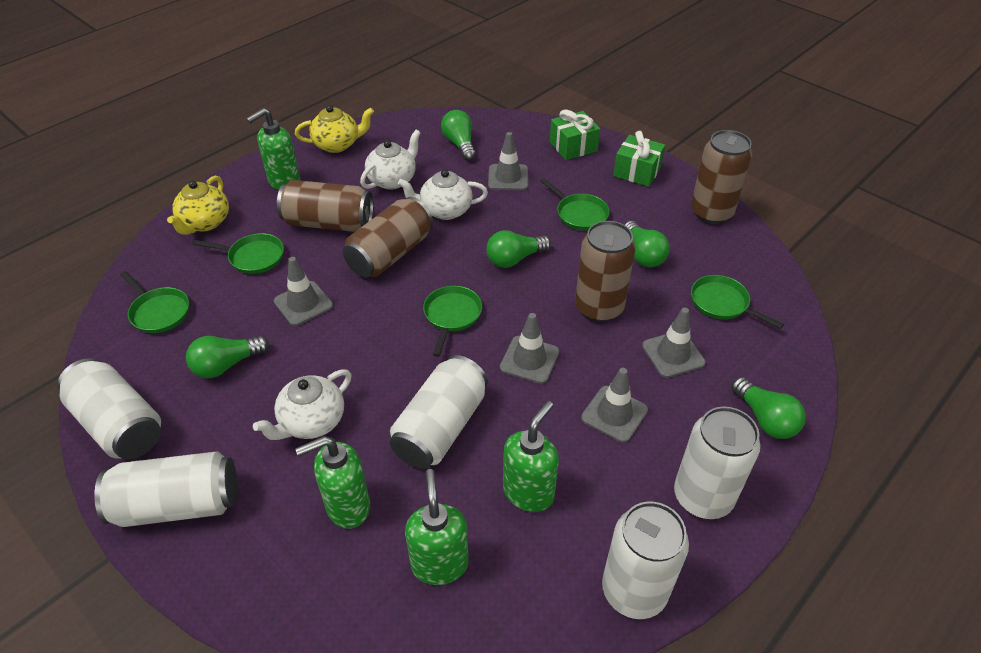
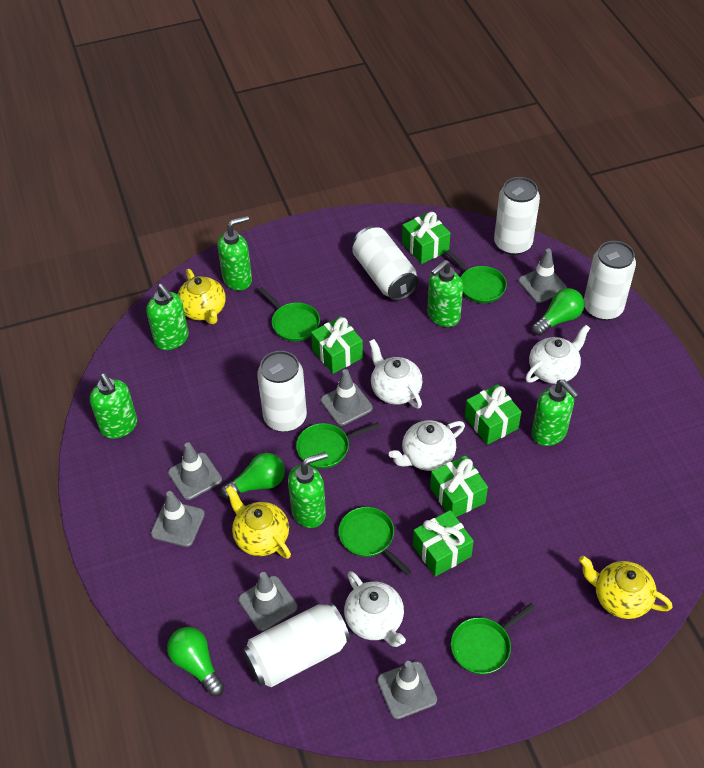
brown can: 4 -> 0
green gift: 2 -> 5
green light bulb: 5 -> 3
green soap dispenser: 4 -> 6
grey traffic cone: 5 -> 6
white teapot: 3 -> 4
yellow teapot: 2 -> 3

